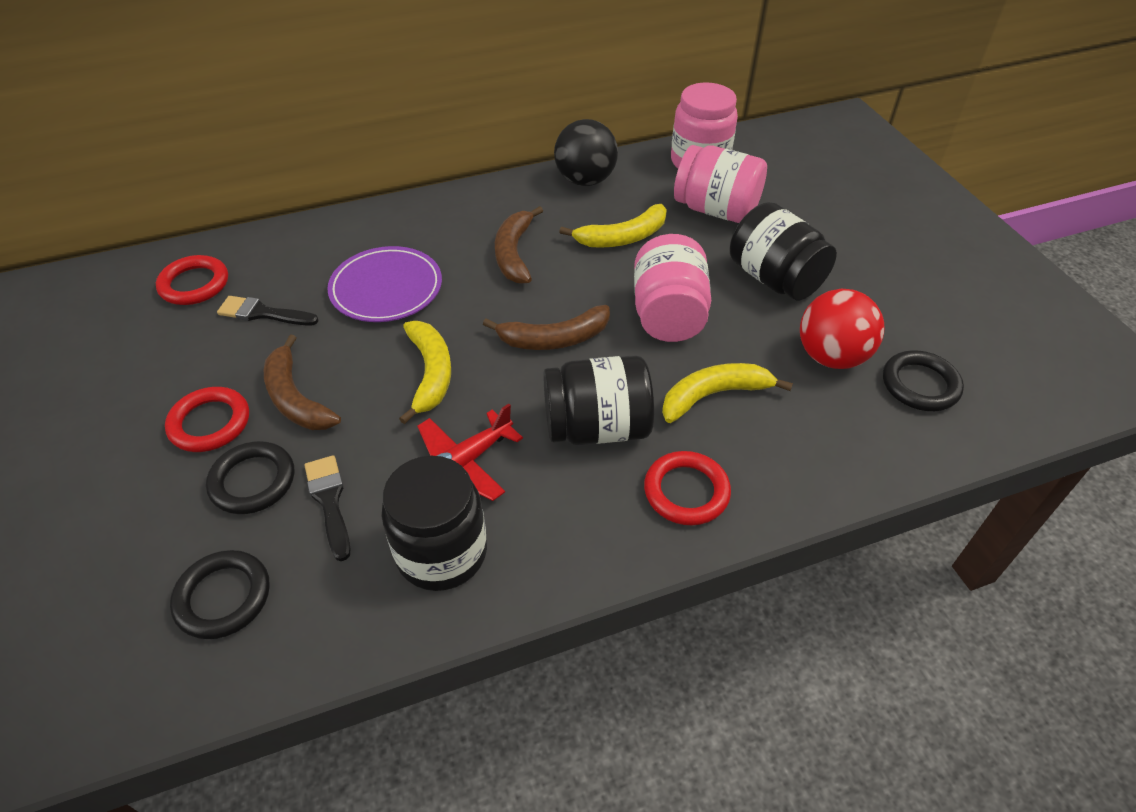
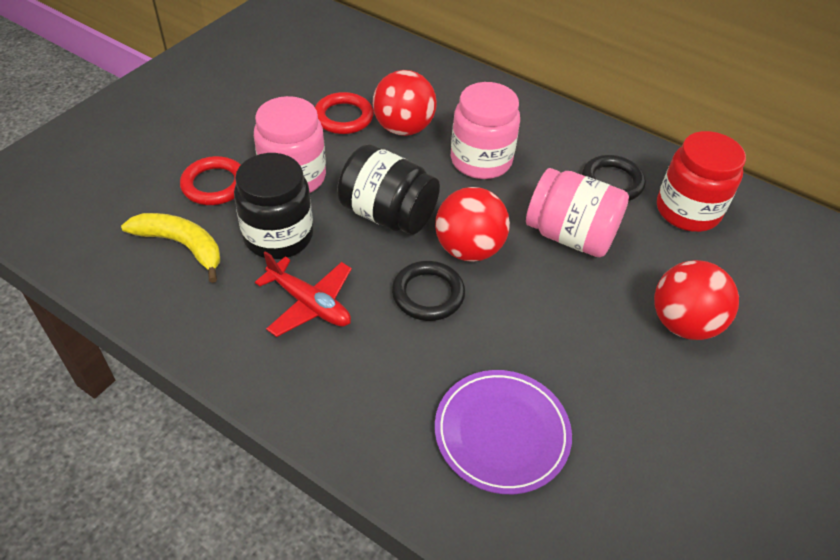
black ball: 1 -> 0
black brush: 2 -> 0
black jar: 3 -> 2
black ring: 3 -> 2
brown banana: 3 -> 0
red ball: 1 -> 3
red jar: 0 -> 1
red ring: 3 -> 2
yellow banana: 3 -> 1

